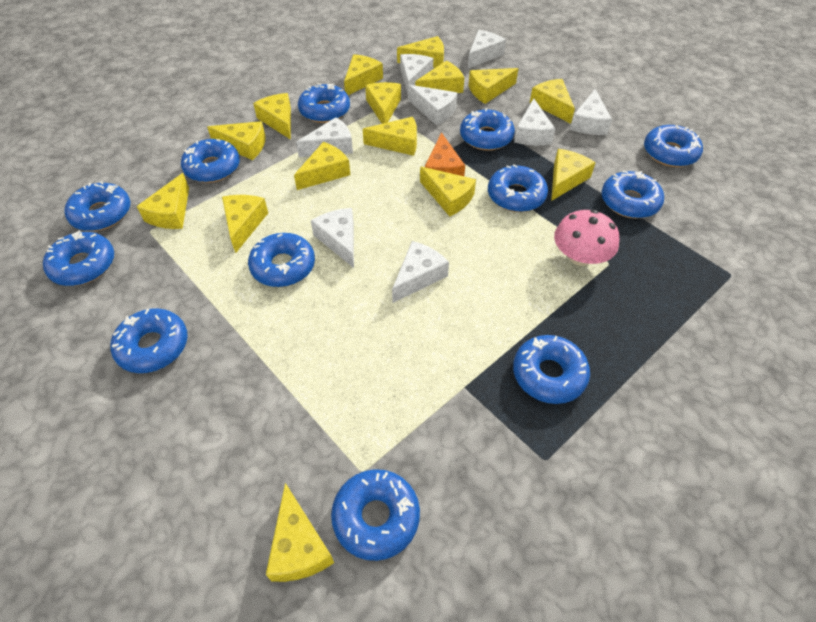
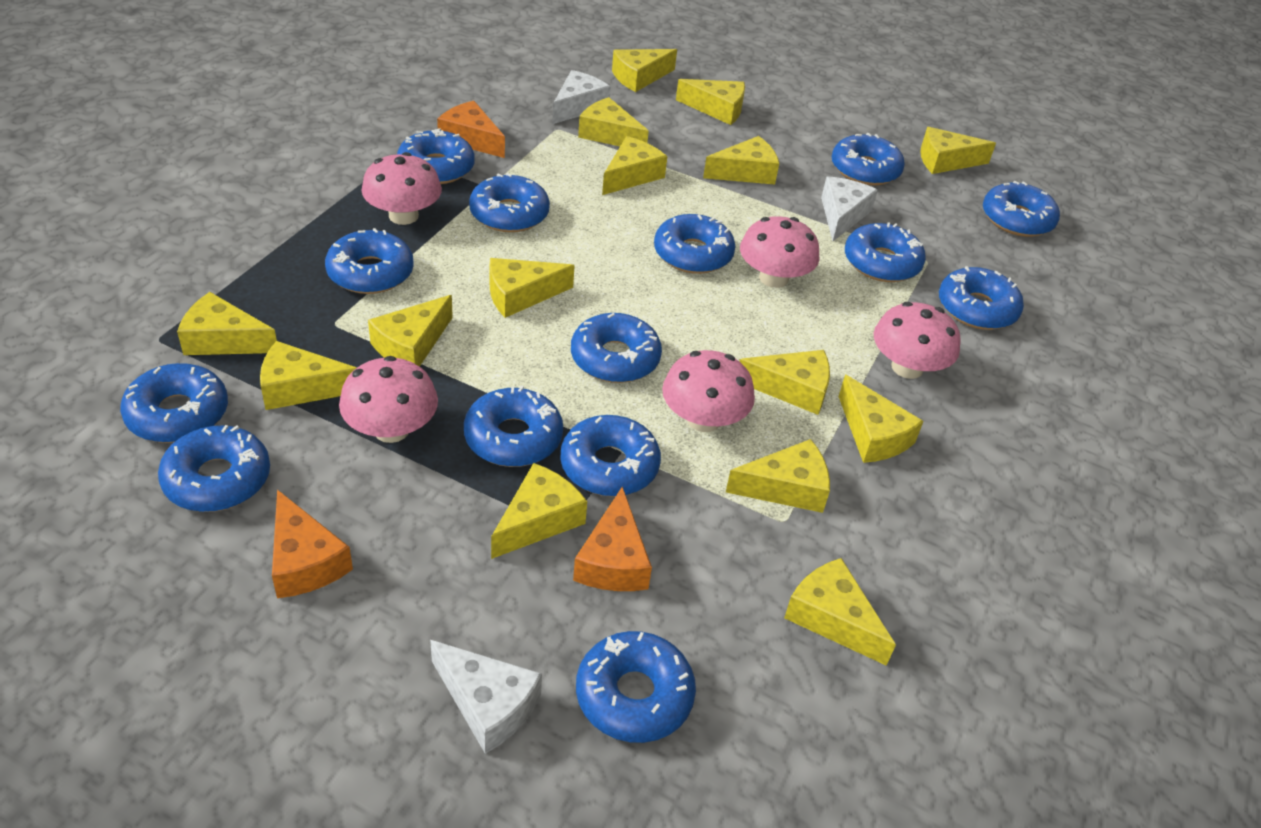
blue donut: 12 -> 14
orange cheese: 1 -> 3
pink mushroom: 1 -> 5
white cheese: 8 -> 3

